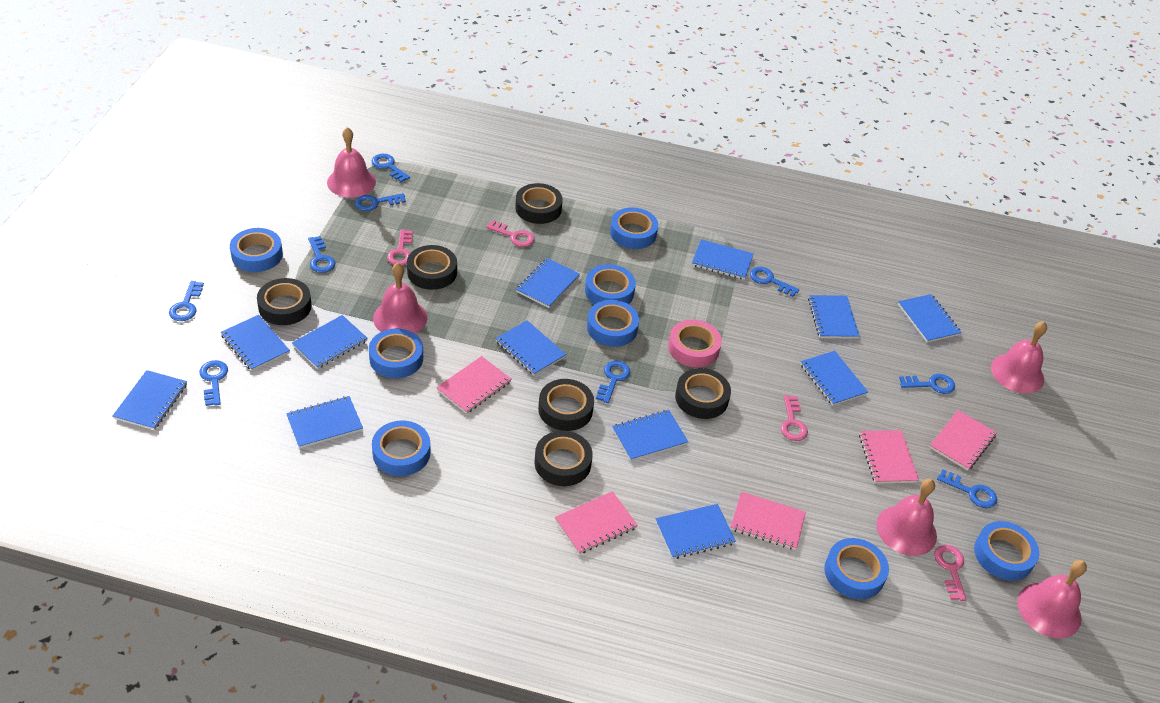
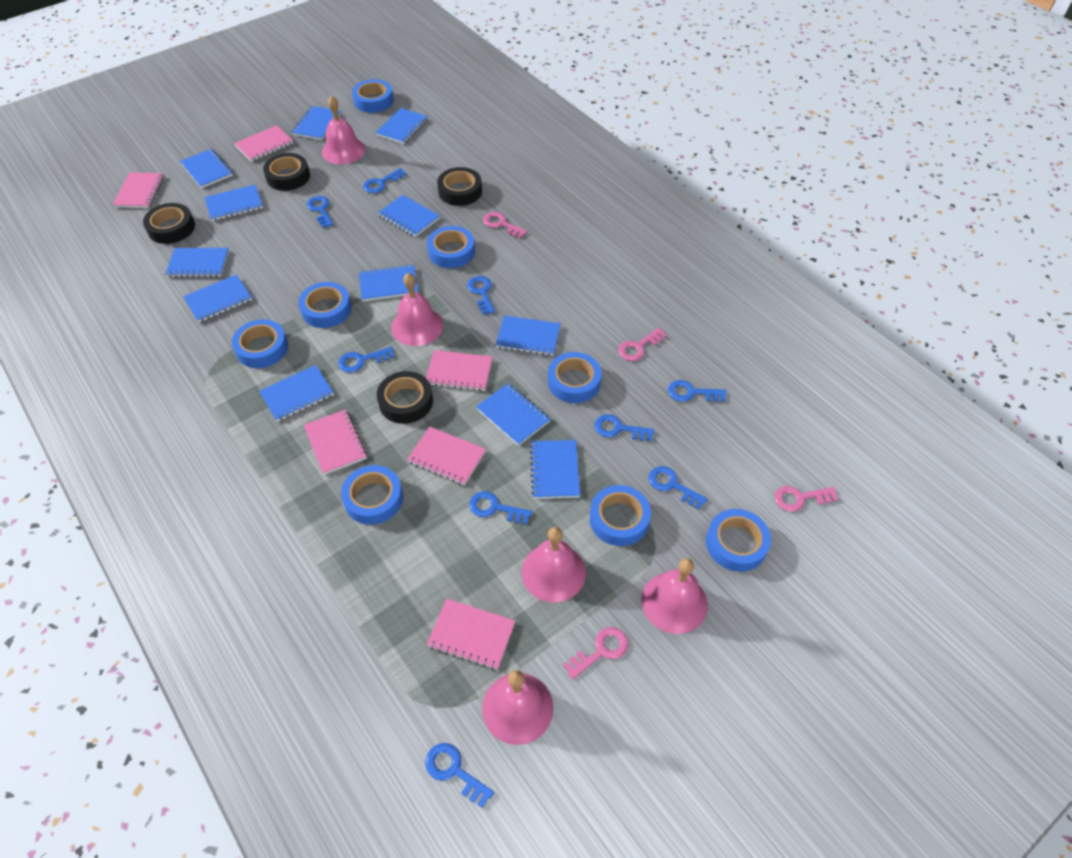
black tape: 6 -> 4
pink notebook: 5 -> 6
pink tape: 1 -> 0

